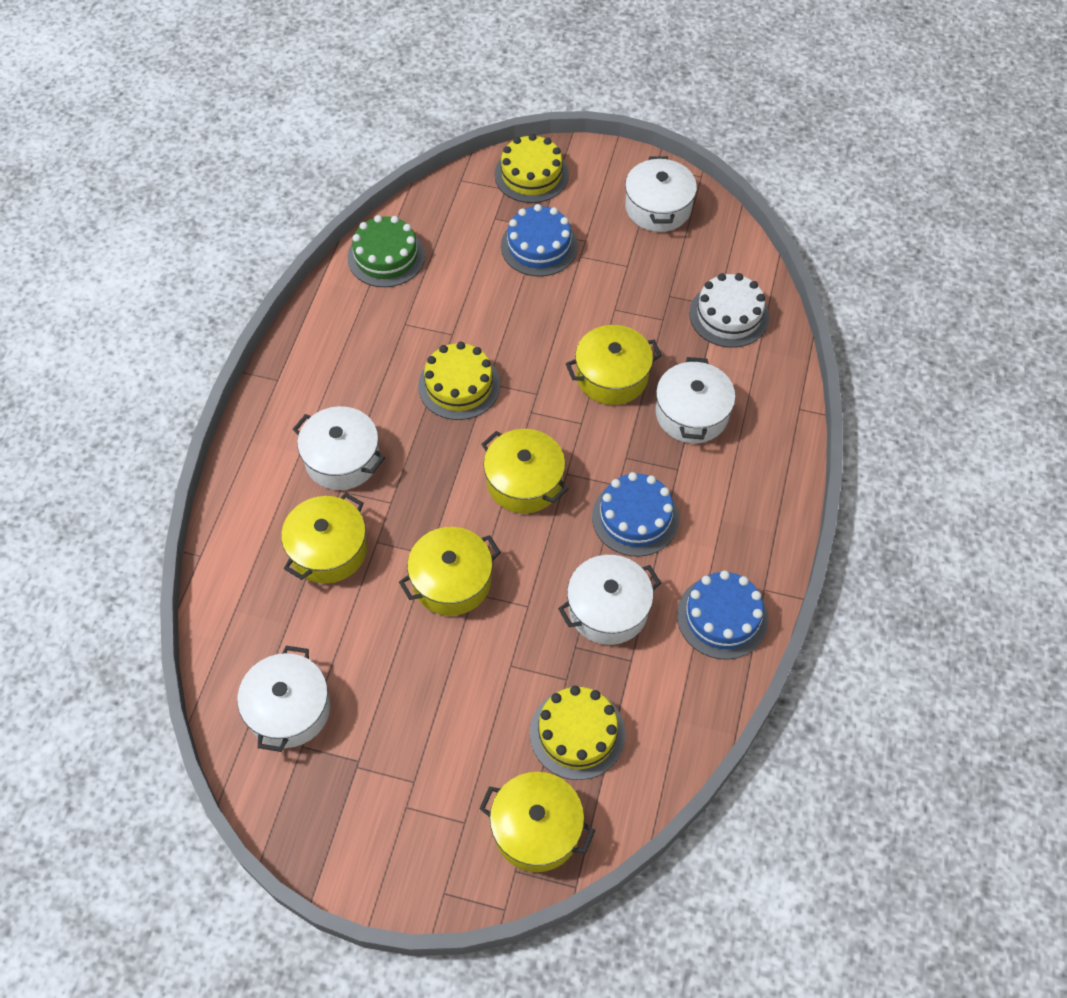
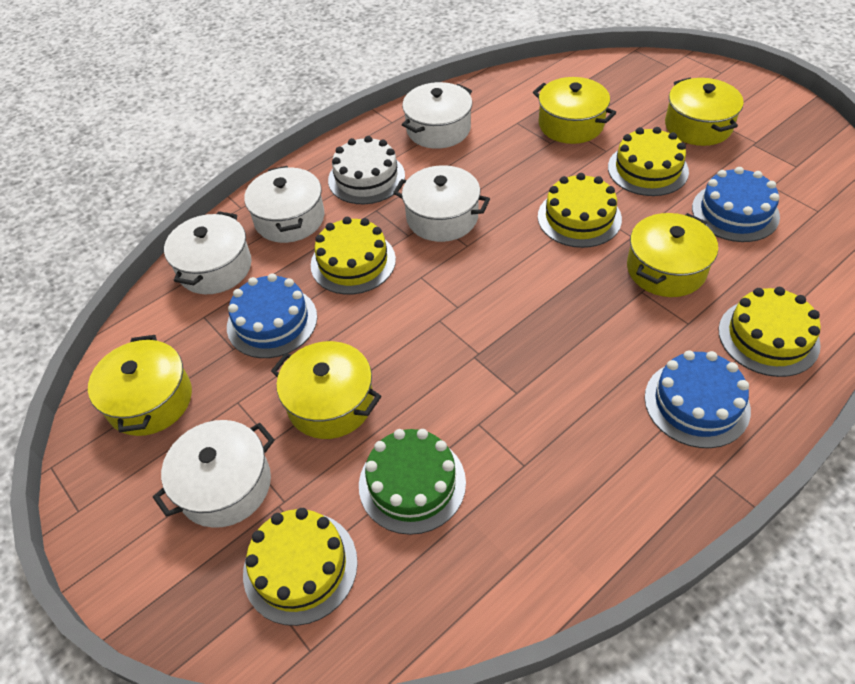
yellow cake: 3 -> 5

